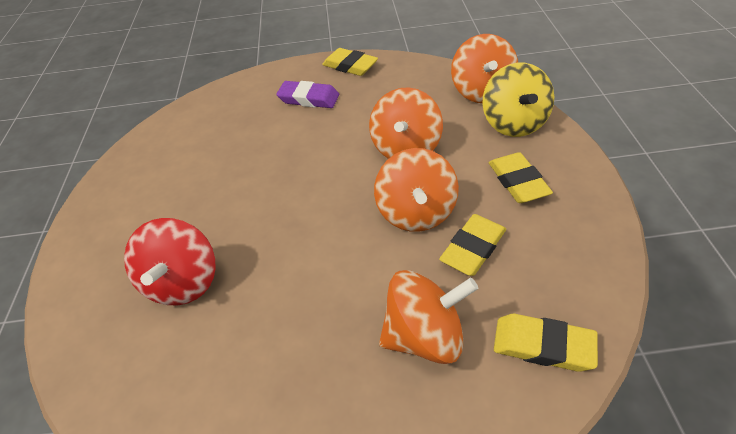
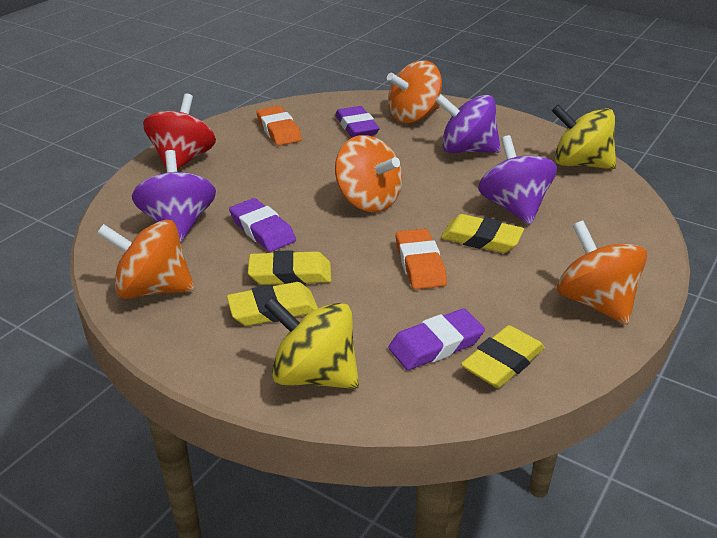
orange eraser: 0 -> 2
purple eraser: 1 -> 3
purple spinning top: 0 -> 3
yellow spinning top: 1 -> 2

